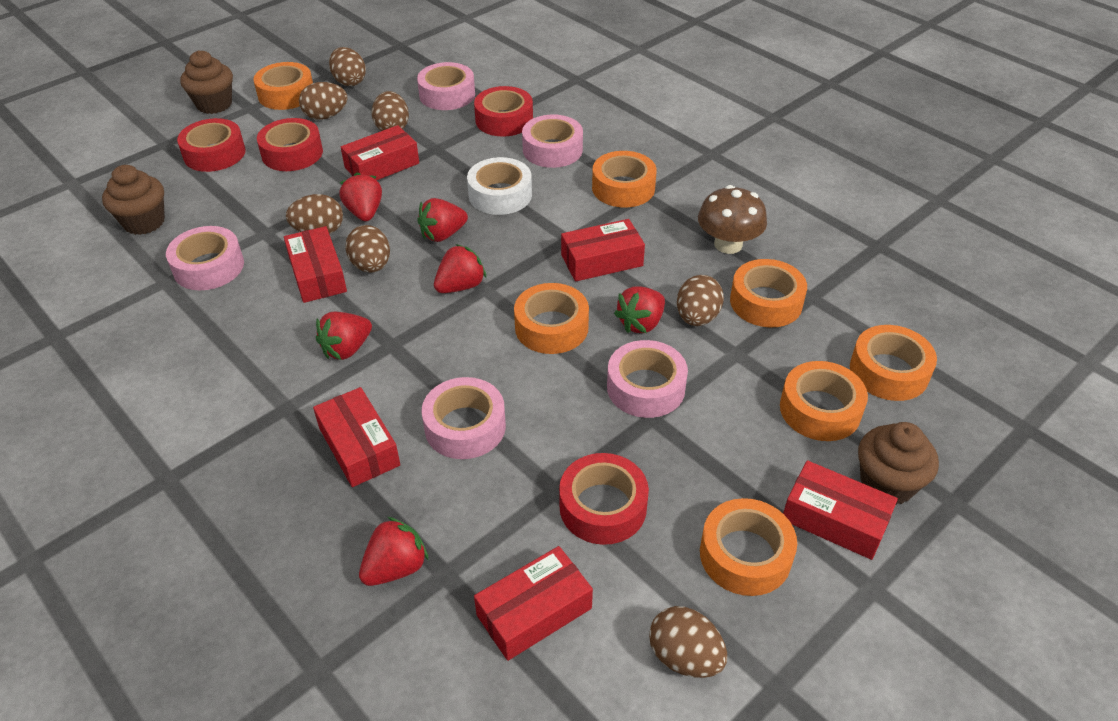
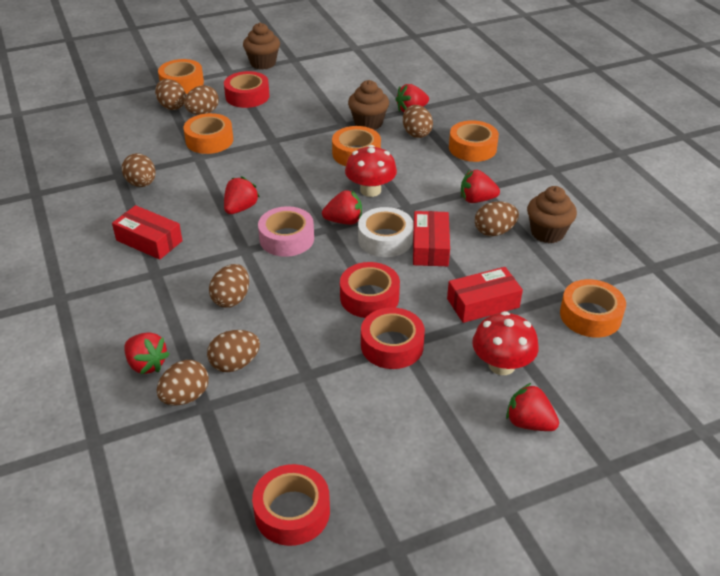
brown egg: 7 -> 8
brown mushroom: 1 -> 0
orange tape: 7 -> 5
pink tape: 5 -> 1
red box: 6 -> 3
red mushroom: 0 -> 2

